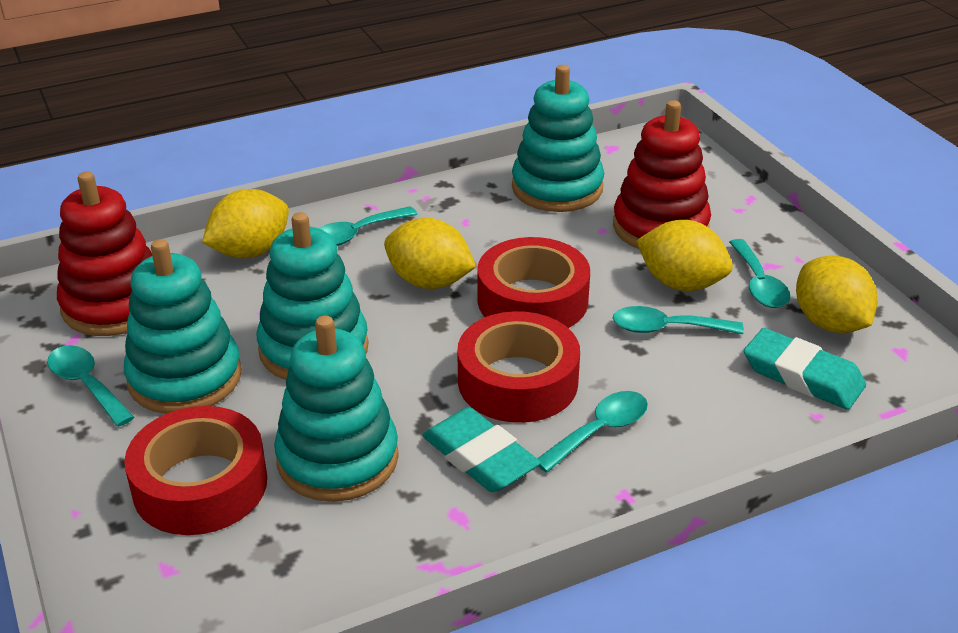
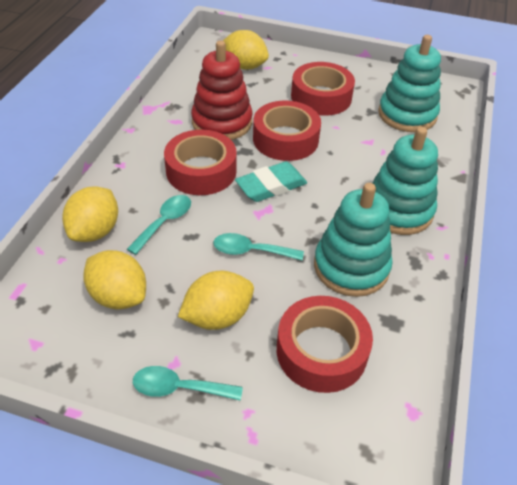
red stacking toy: 2 -> 1
red tape: 3 -> 4
turquoise eraser: 2 -> 1
turquoise spoon: 5 -> 3
turquoise stacking toy: 4 -> 3

